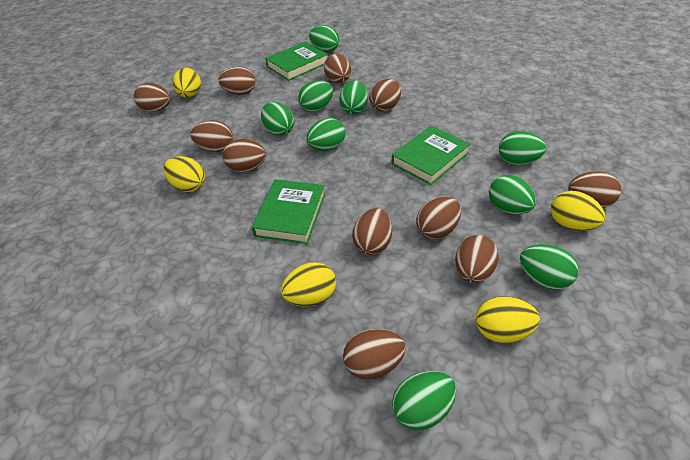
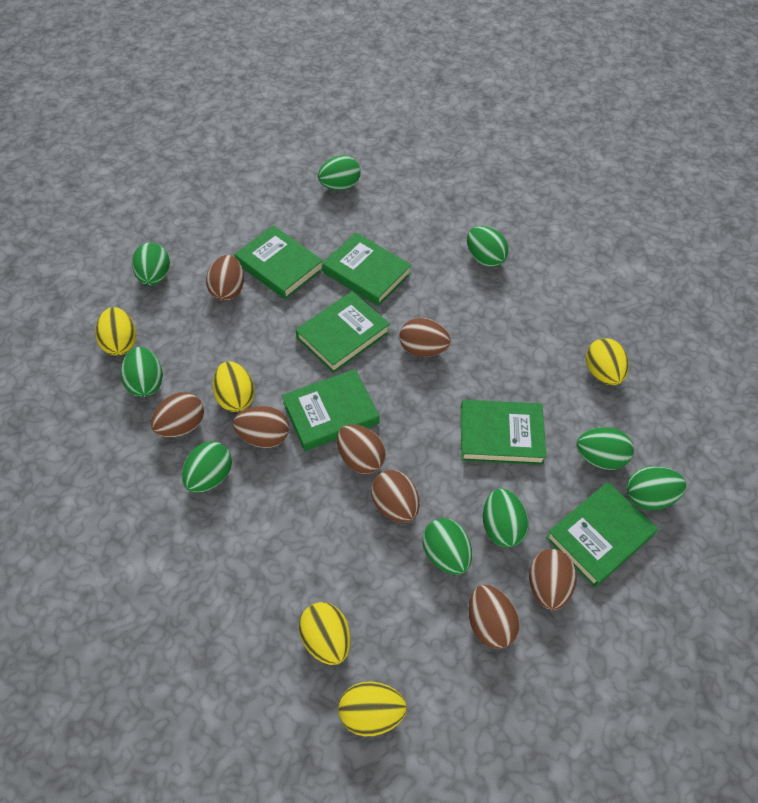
brown egg: 11 -> 8
green book: 3 -> 6

